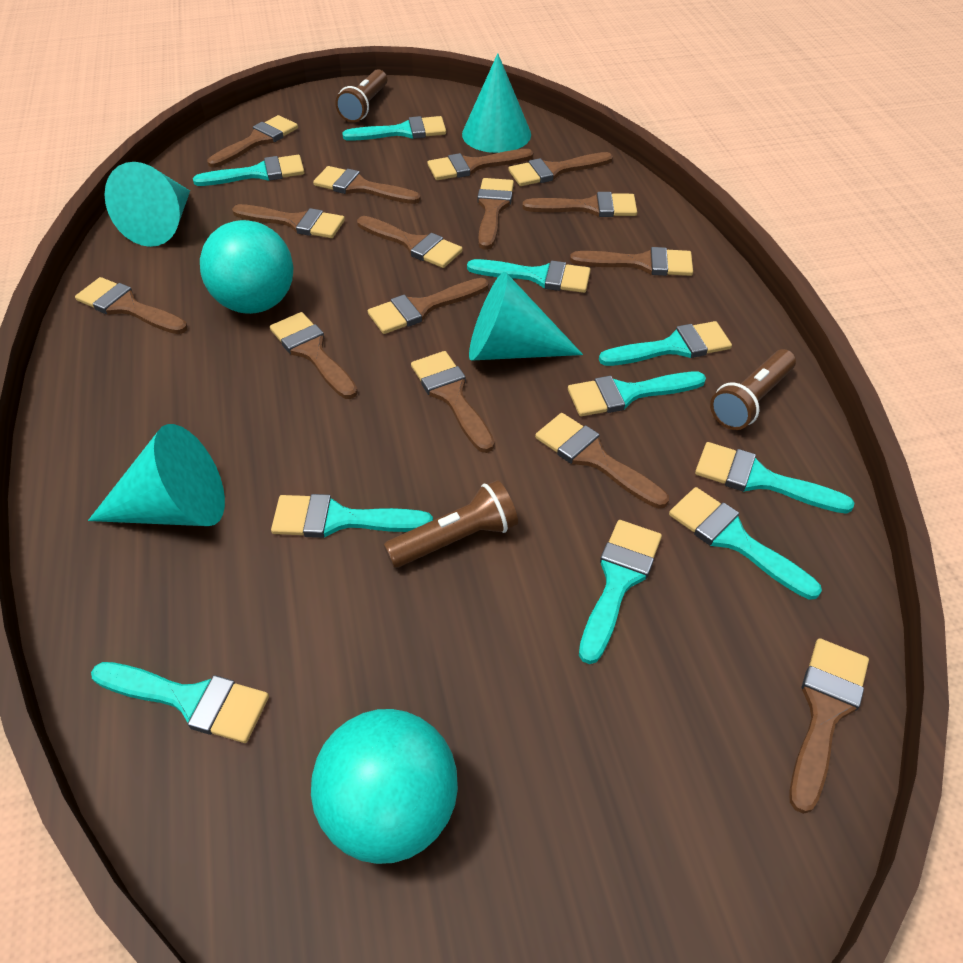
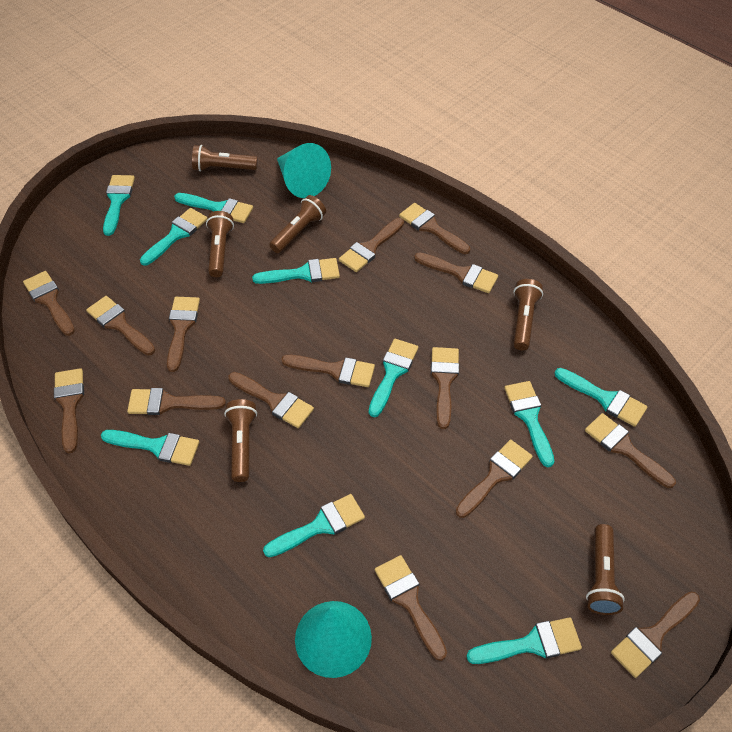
brown flashlight: 3 -> 6
turquoise ball: 2 -> 0
turquoise cone: 4 -> 2

